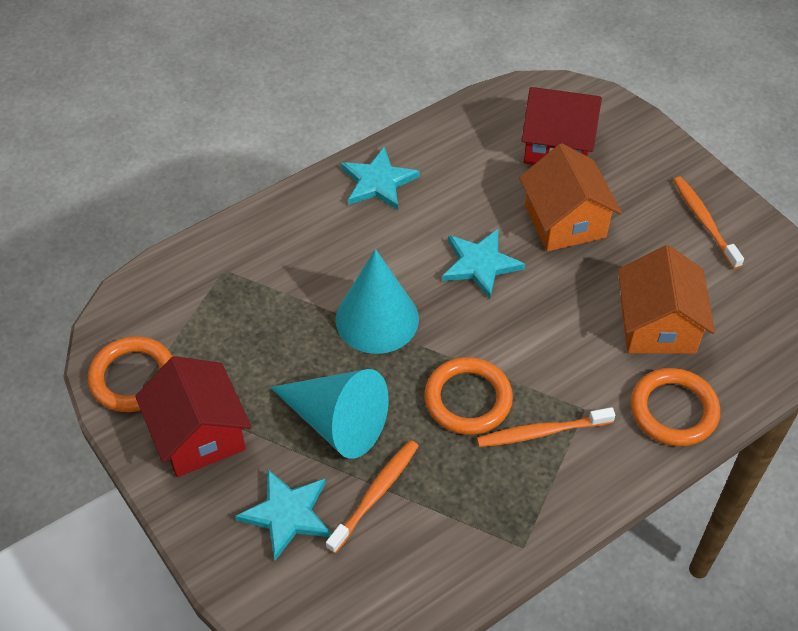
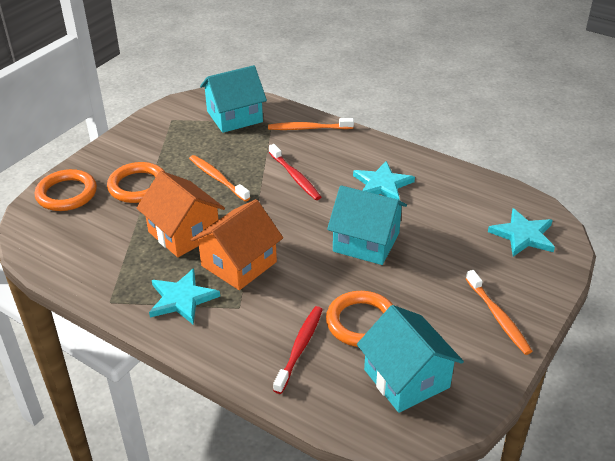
red house: 2 -> 0
red toothbrush: 0 -> 2
turquoise cone: 2 -> 0
turquoise house: 0 -> 3

